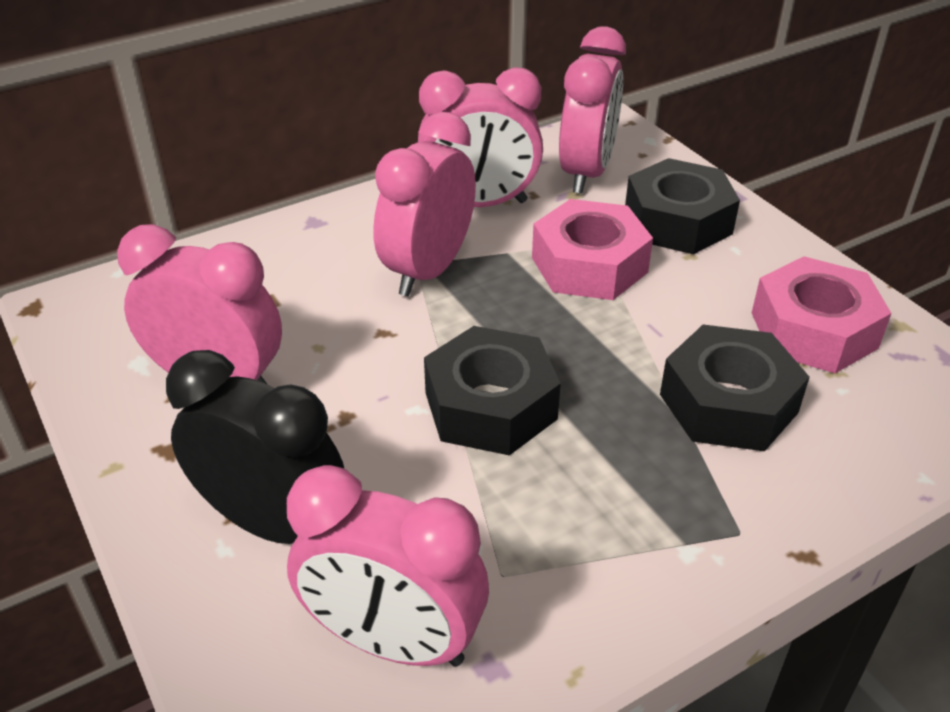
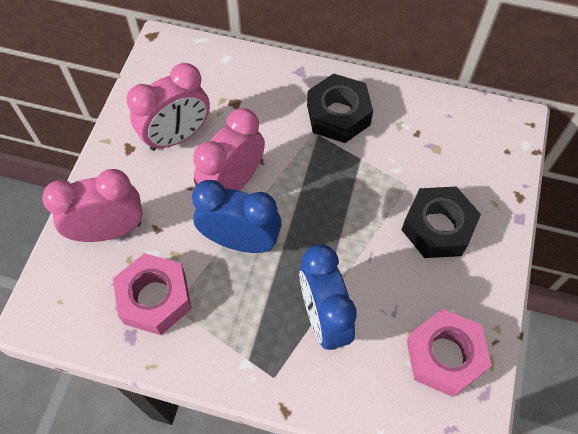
black clock: 1 -> 0
black nut: 3 -> 2
blue clock: 0 -> 2
pink clock: 5 -> 3

